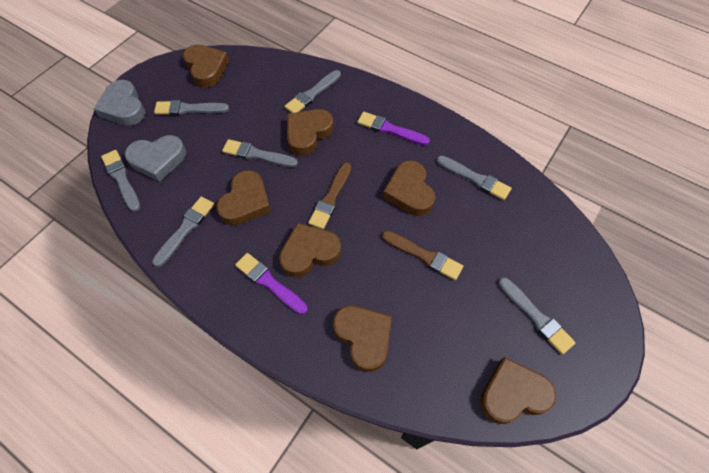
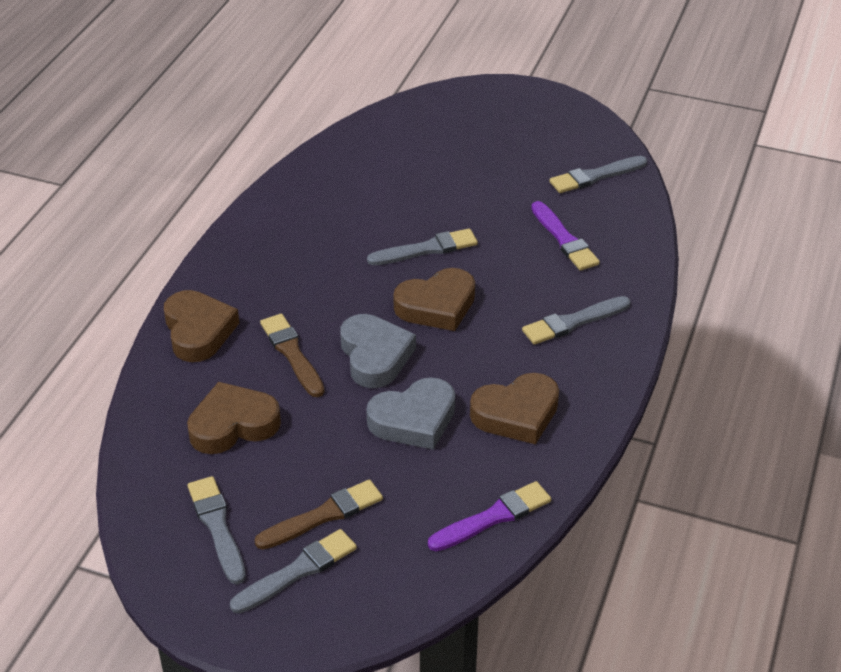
brown heart: 7 -> 4
grey brush: 7 -> 5

